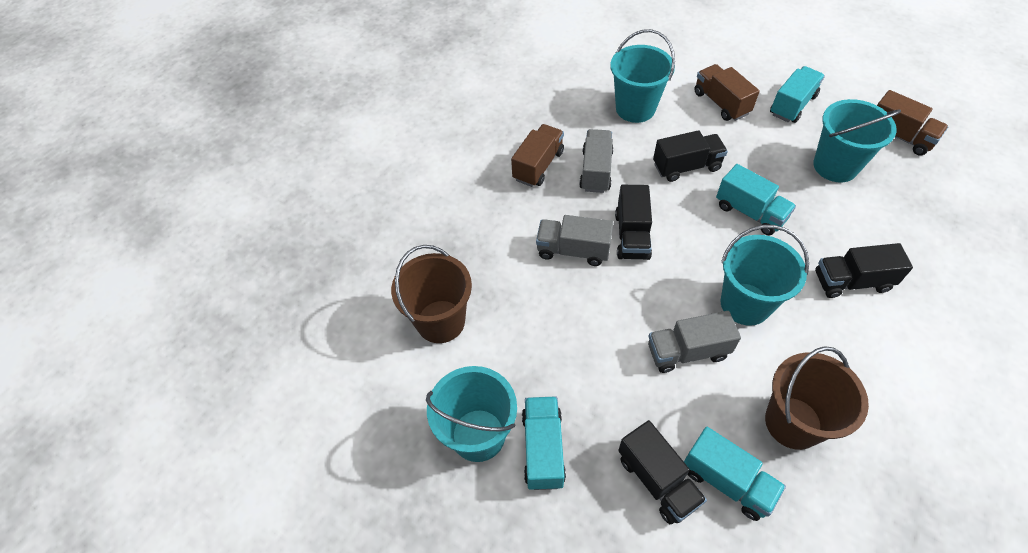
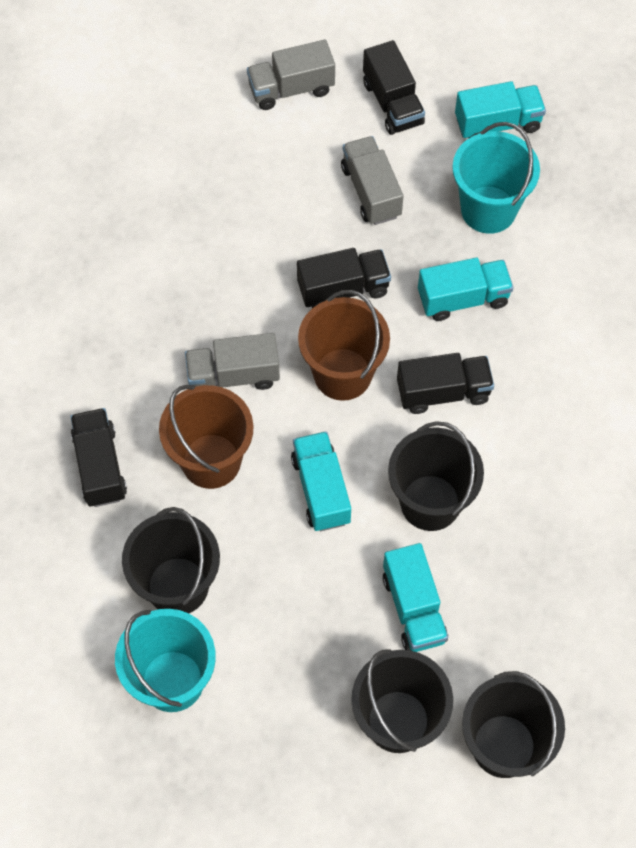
black bucket: 0 -> 4
brown truck: 3 -> 0
turquoise bucket: 4 -> 2

